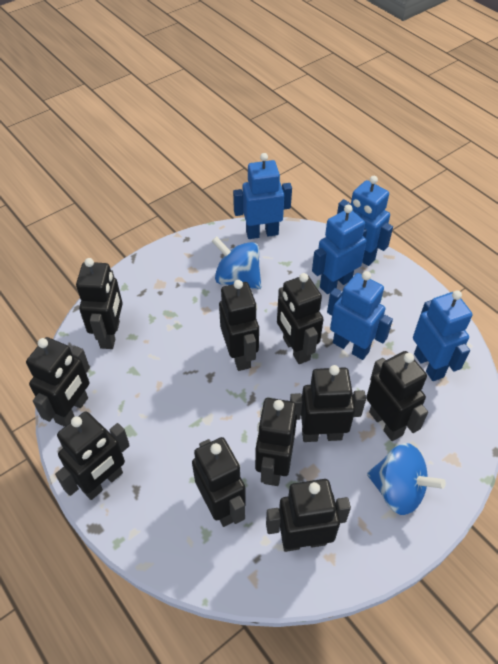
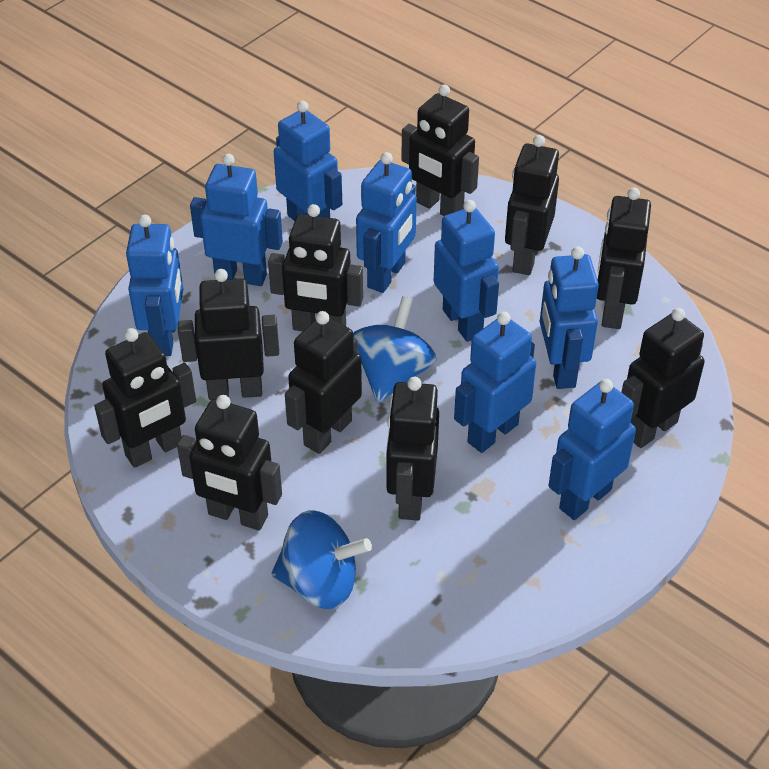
blue robot: 5 -> 8

